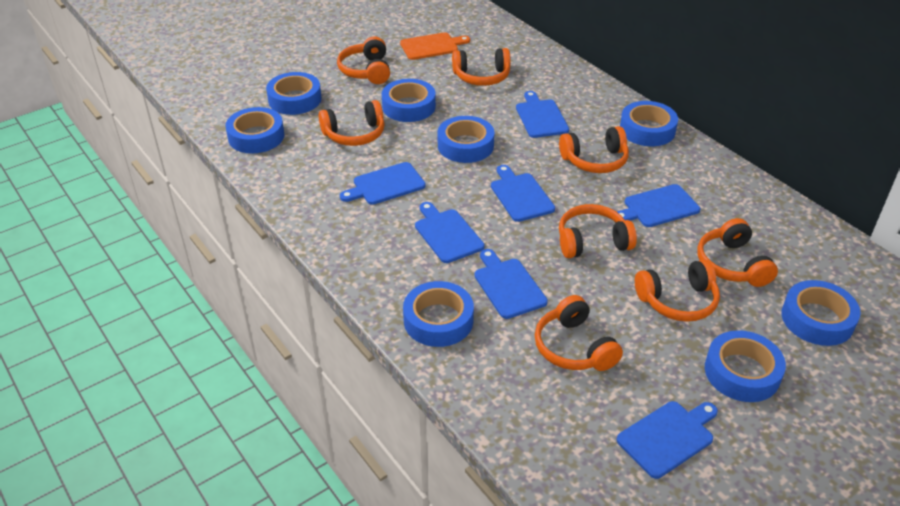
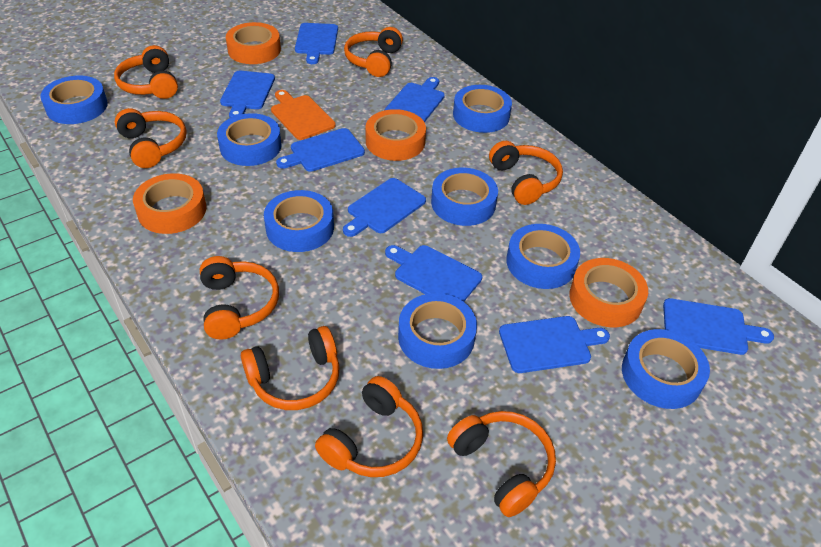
blue cutting board: 7 -> 8
orange tape: 0 -> 4

